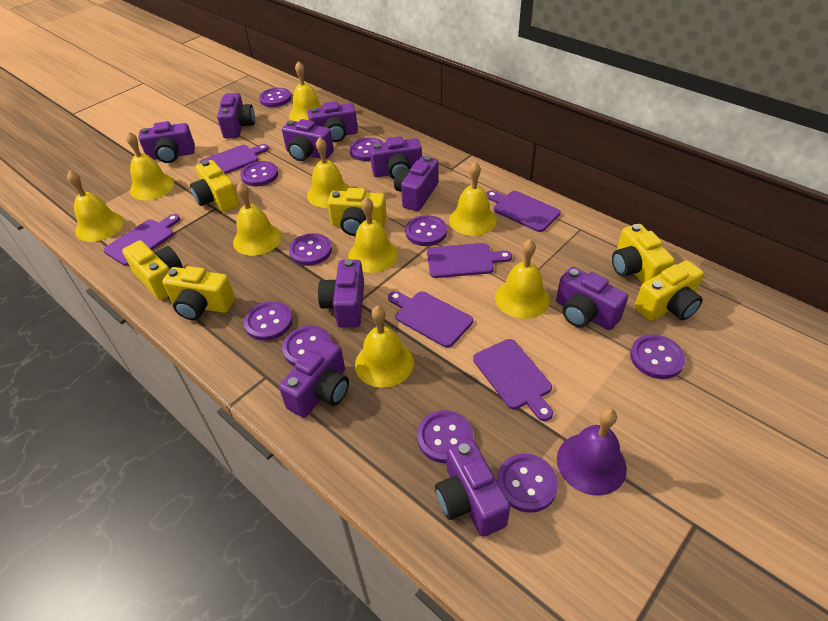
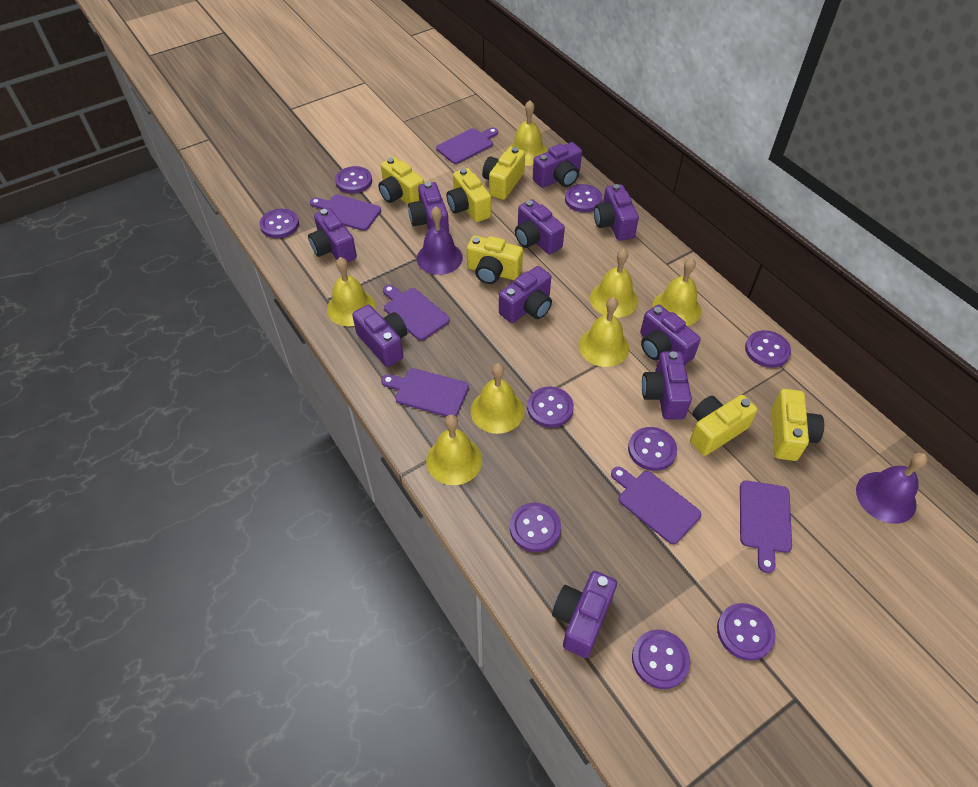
purple bell: 1 -> 2
purple button: 10 -> 9
yellow bell: 9 -> 7

